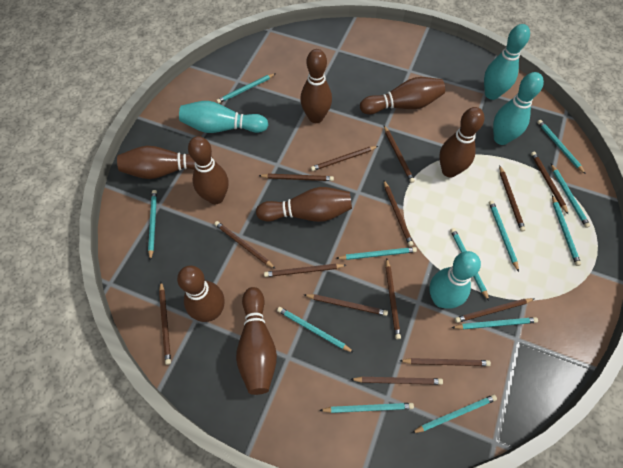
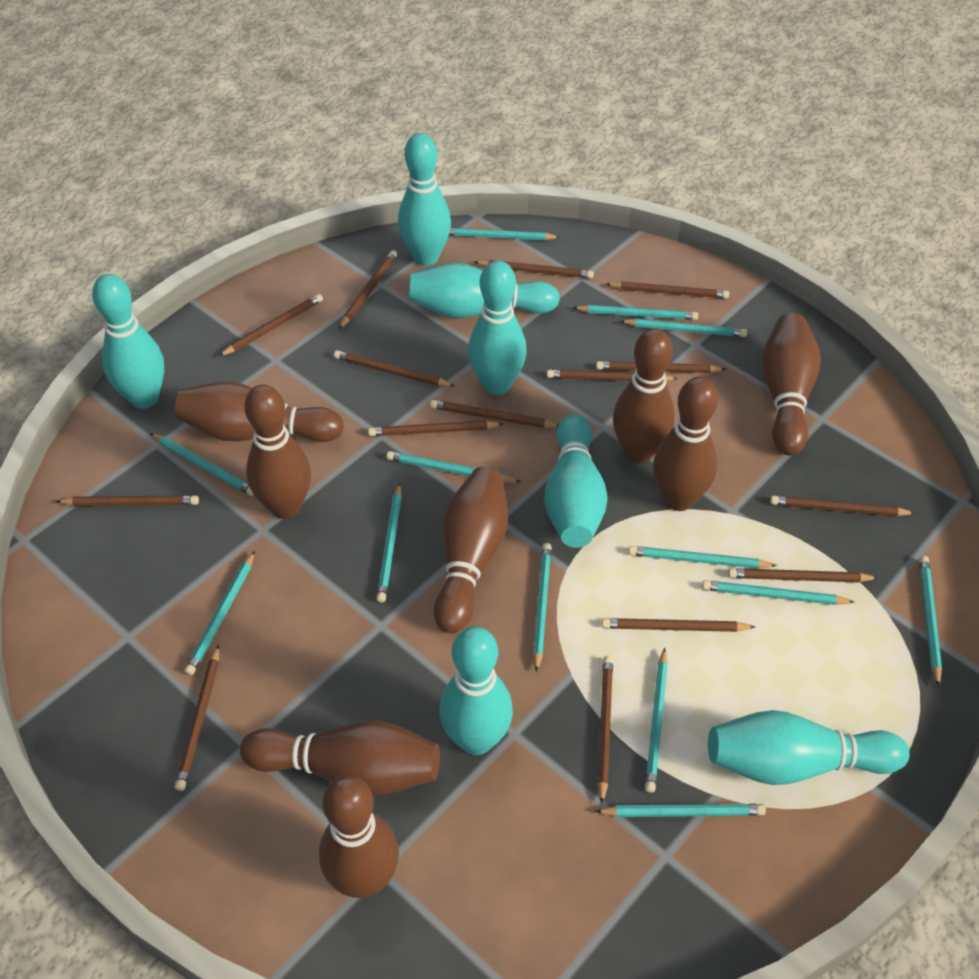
brown pencil: 14 -> 15
turquoise bowling pin: 4 -> 7
turquoise pencil: 12 -> 13

